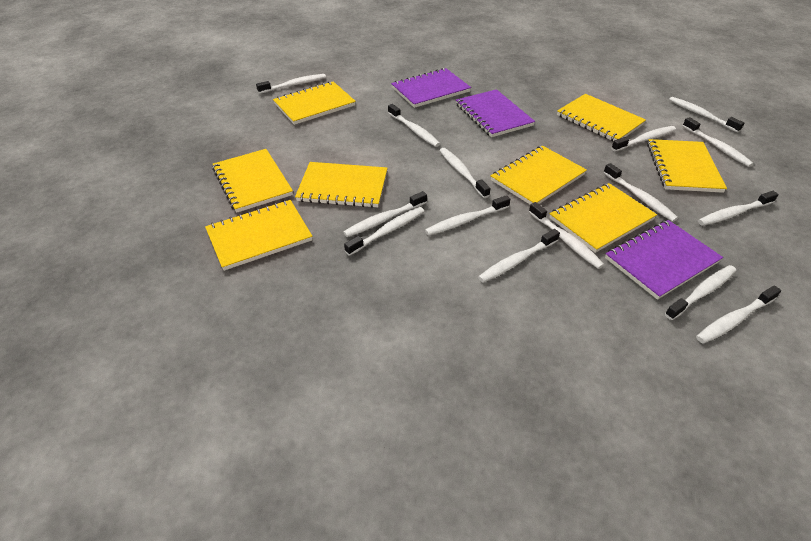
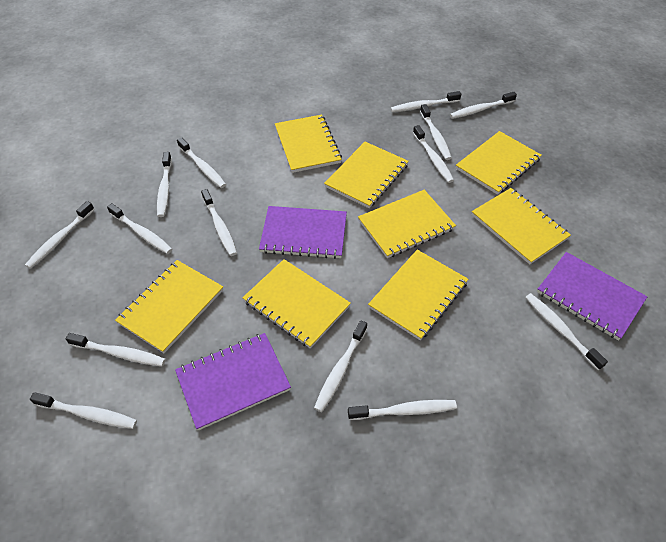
white toothbrush: 15 -> 14

